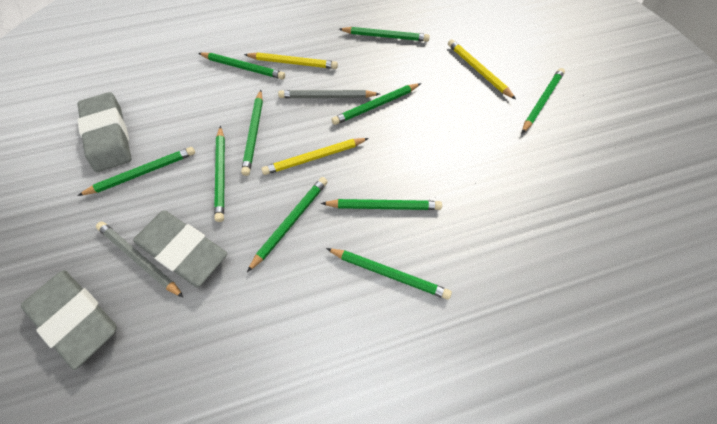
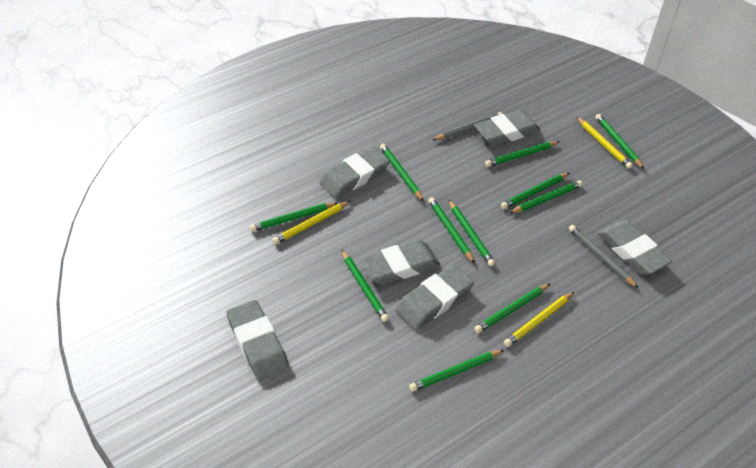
green pencil: 10 -> 11
grey eraser: 3 -> 6

